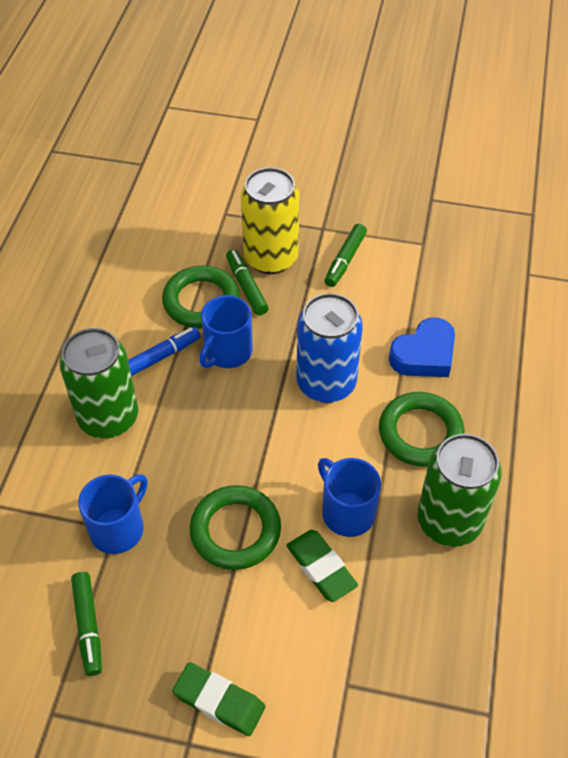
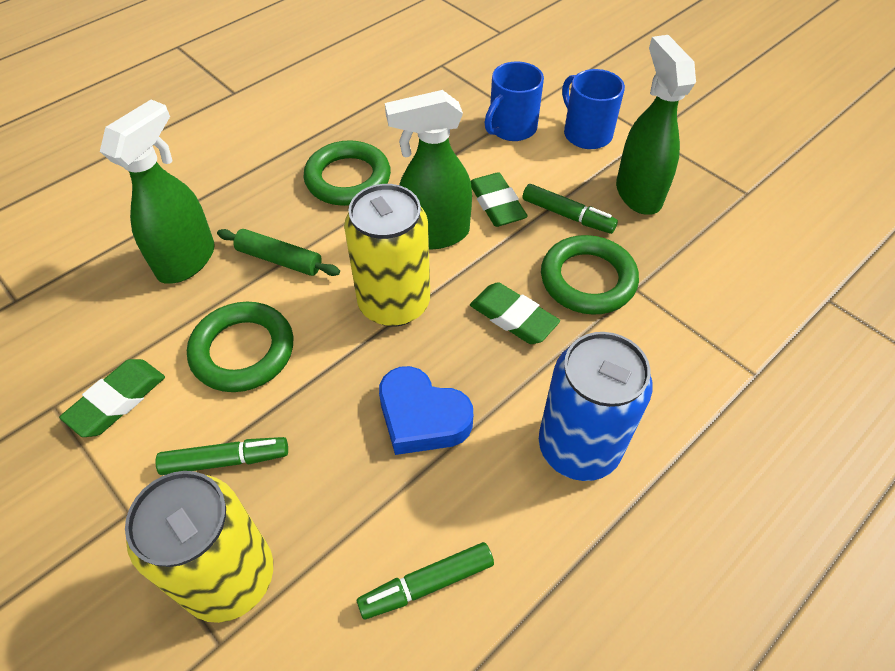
blue marker: 1 -> 0
blue mug: 3 -> 2
green can: 2 -> 0
green eraser: 2 -> 3
green rolling pin: 0 -> 1
green spray bottle: 0 -> 3
yellow can: 1 -> 2

